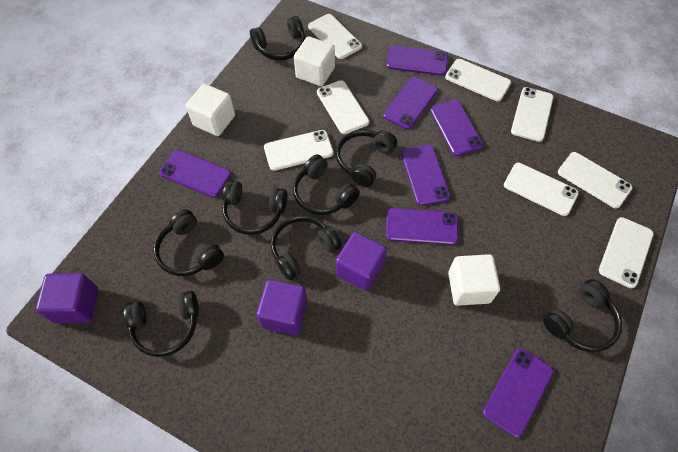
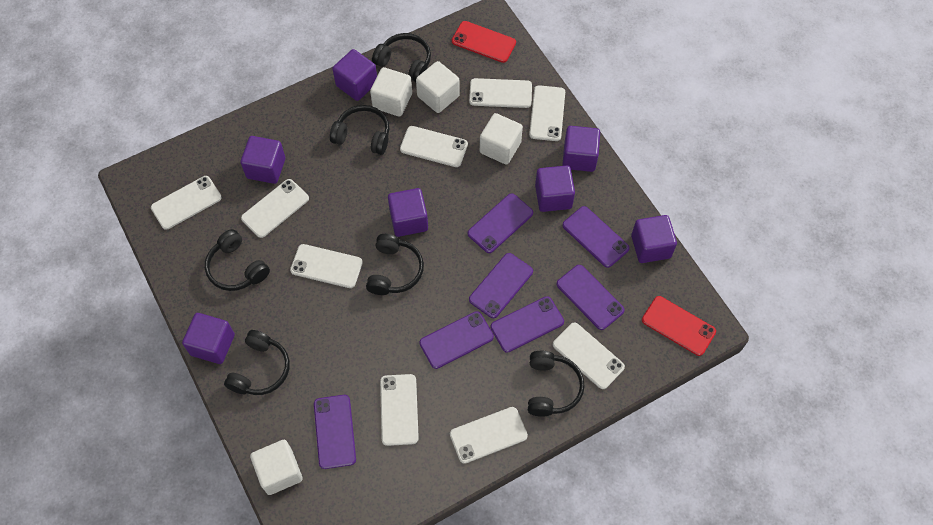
black headphones: 8 -> 6
purple cube: 3 -> 7
red phone: 0 -> 2
white cube: 3 -> 4
white phone: 8 -> 9

